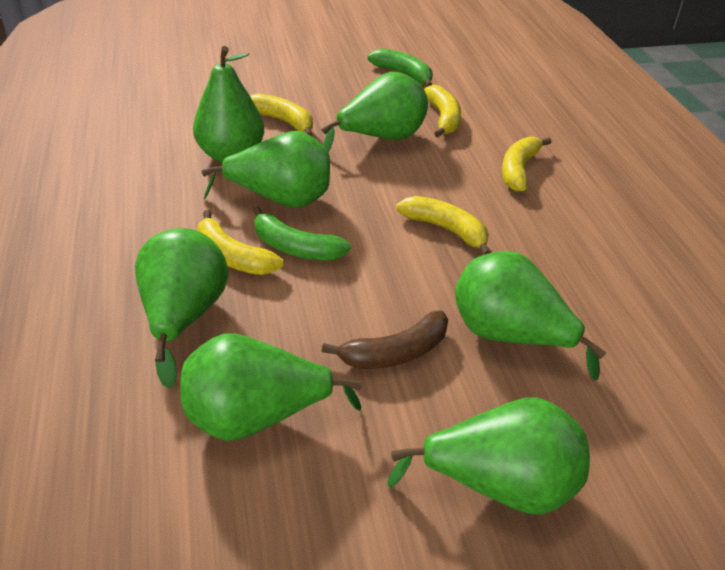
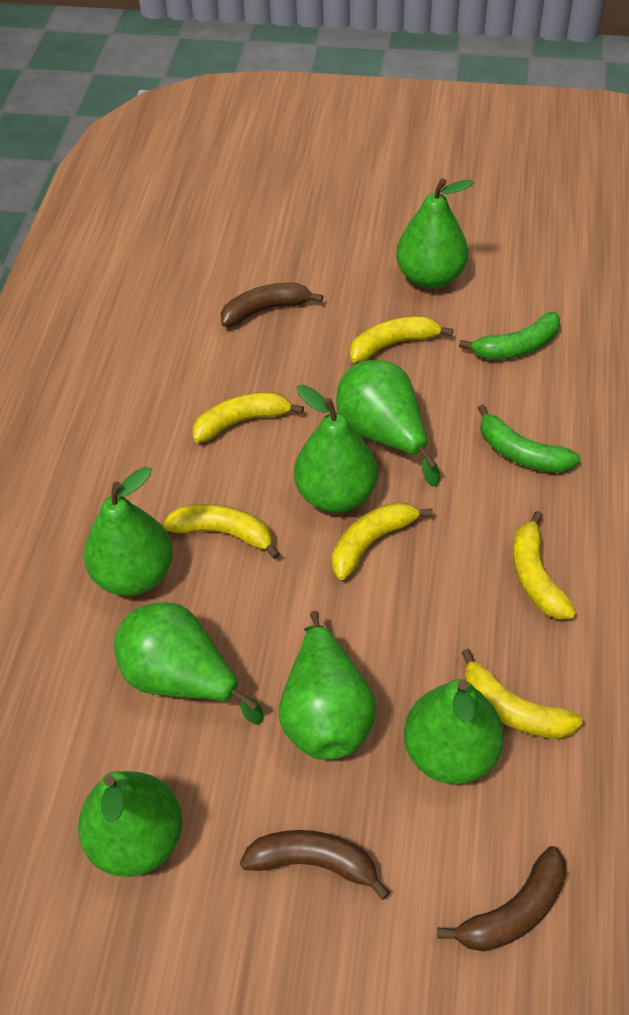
brown banana: 1 -> 3
green pear: 7 -> 8
yellow banana: 5 -> 6

